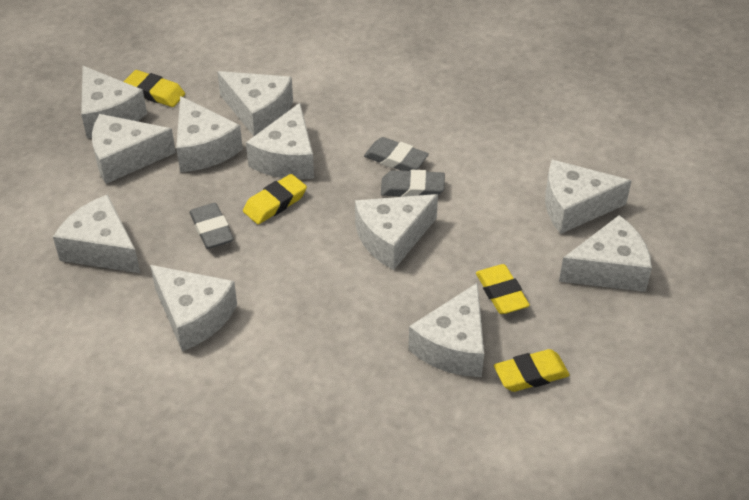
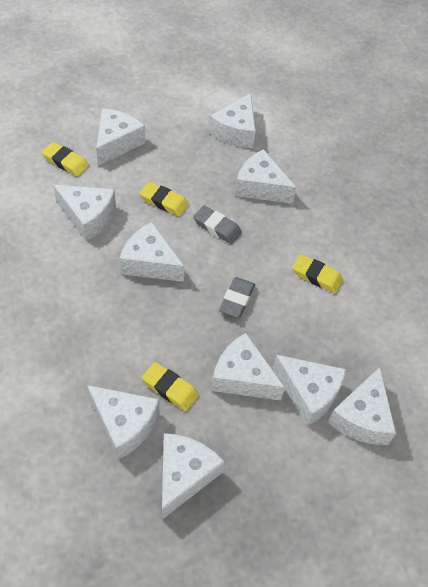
grey eraser: 3 -> 2
white cheese: 11 -> 10

